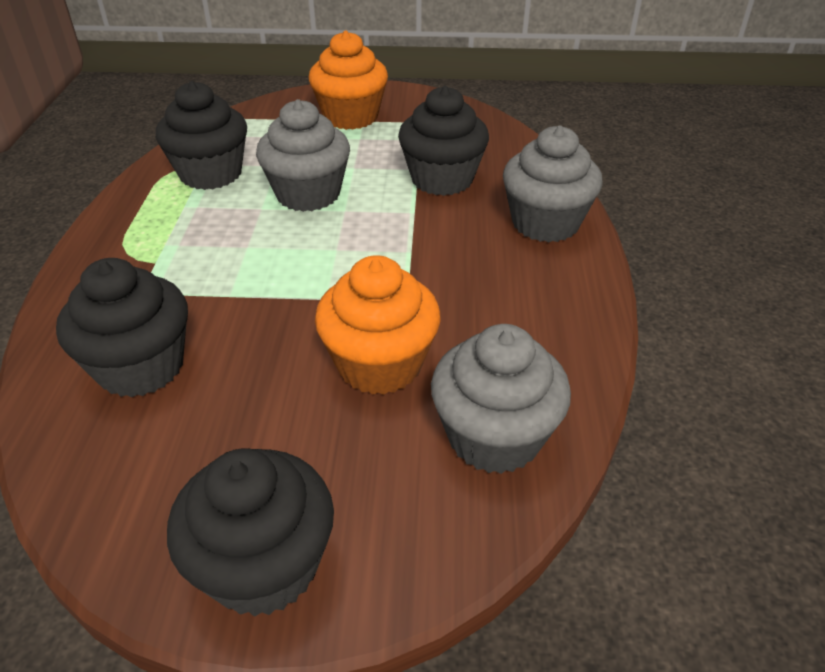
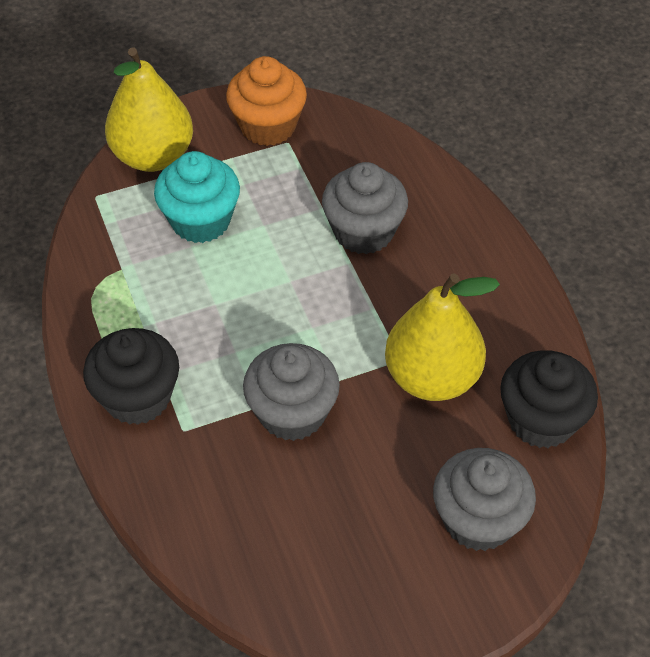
black cupcake: 4 -> 2
orange cupcake: 2 -> 1
turquoise cupcake: 0 -> 1
yellow pear: 0 -> 2

